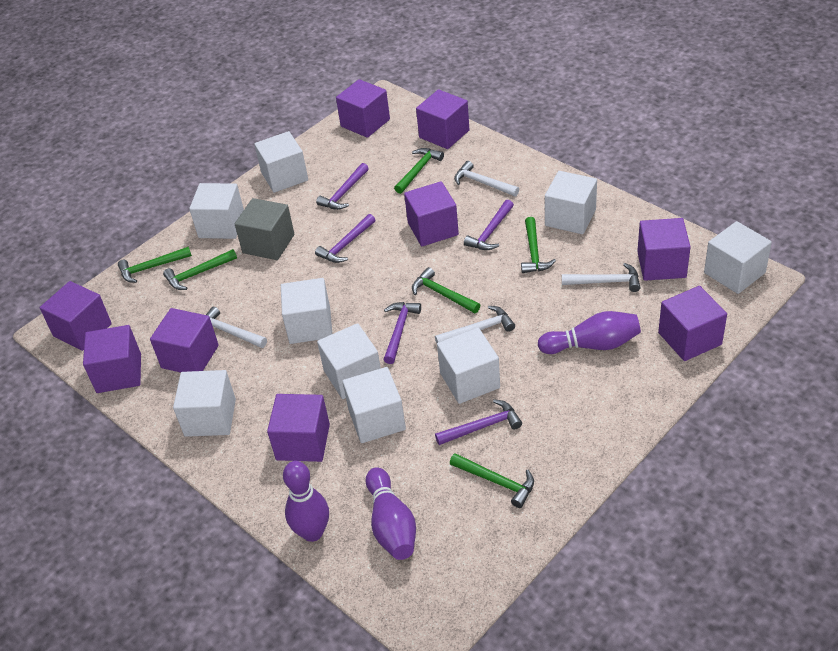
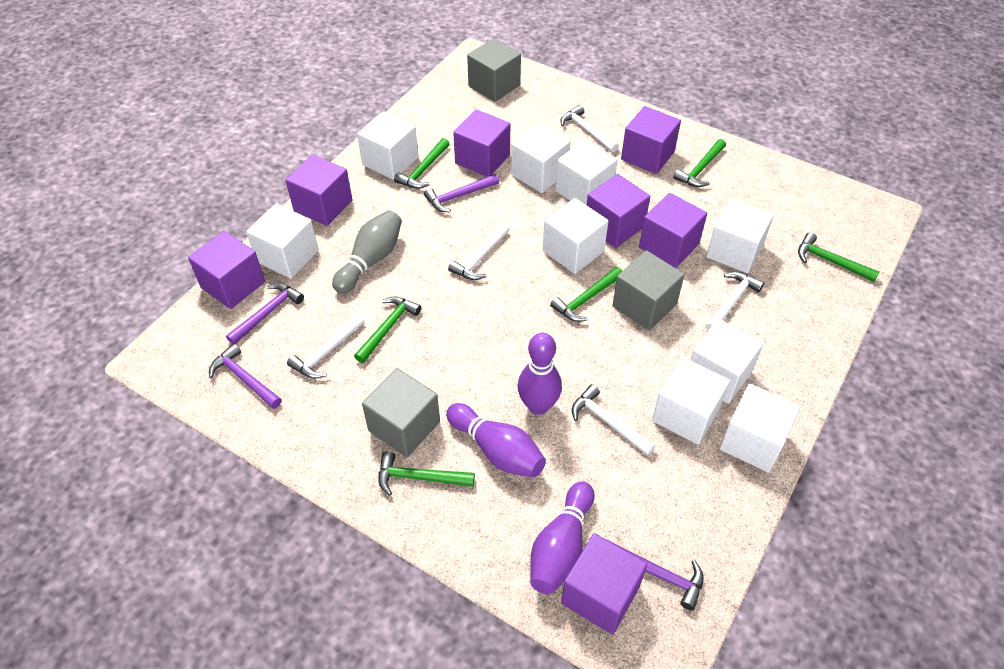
grey bowling pin: 0 -> 1
grey cube: 1 -> 3
purple cube: 9 -> 7
purple hammer: 5 -> 4
white hammer: 4 -> 5

